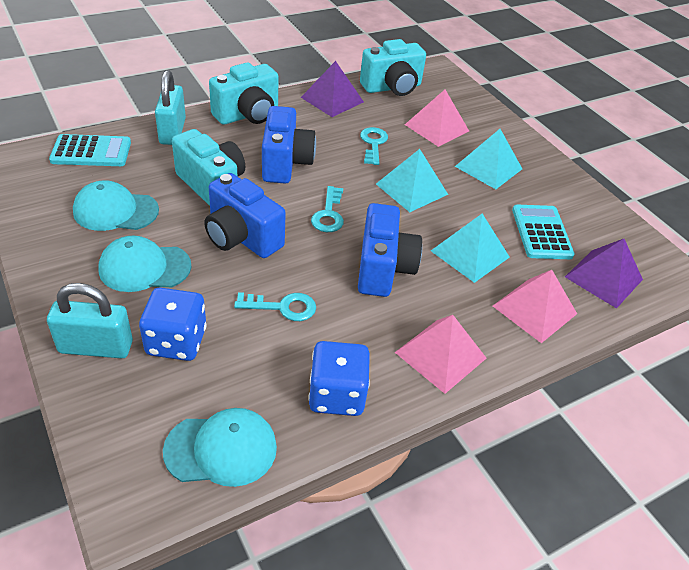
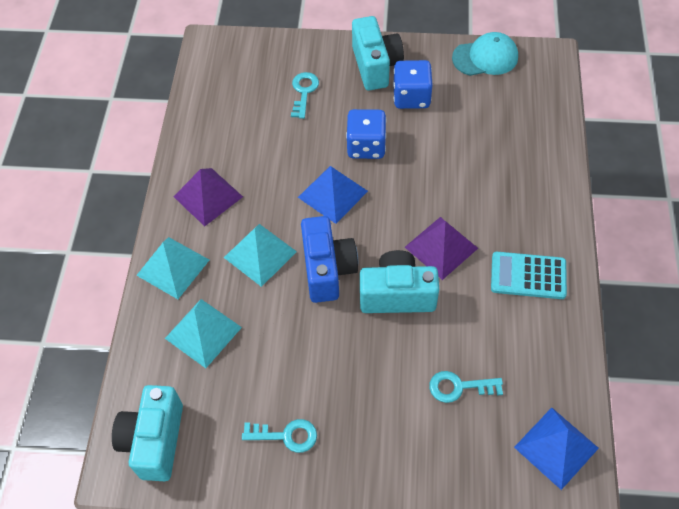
blue camera: 3 -> 1
blue pyramid: 0 -> 2
pink pyramid: 3 -> 0
turquoise calculator: 2 -> 1
turquoise cap: 3 -> 1
turquoise padlock: 2 -> 0

